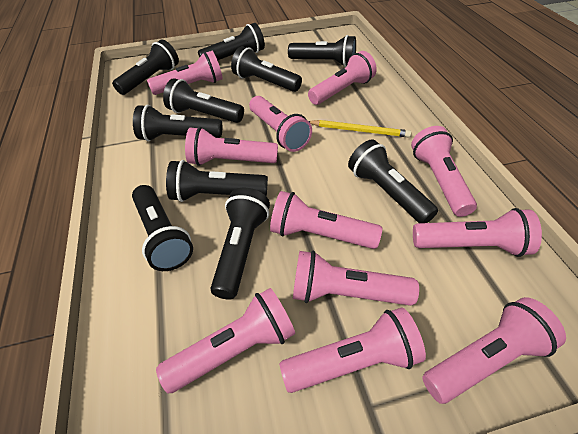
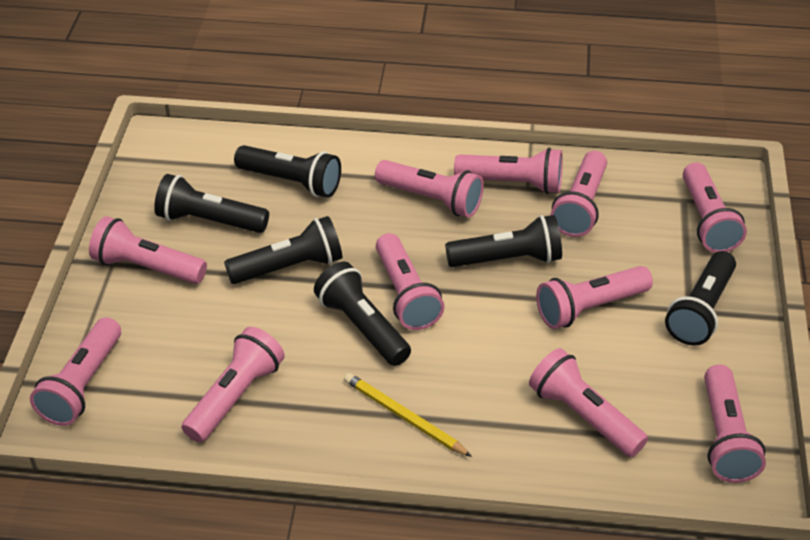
black flashlight: 10 -> 6

